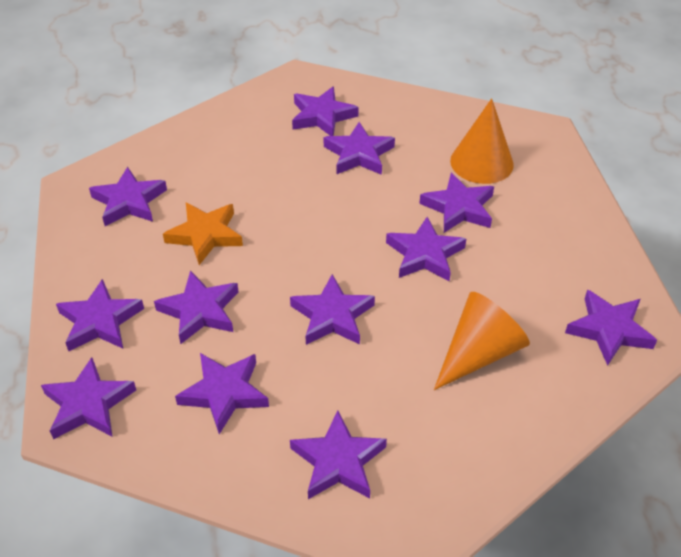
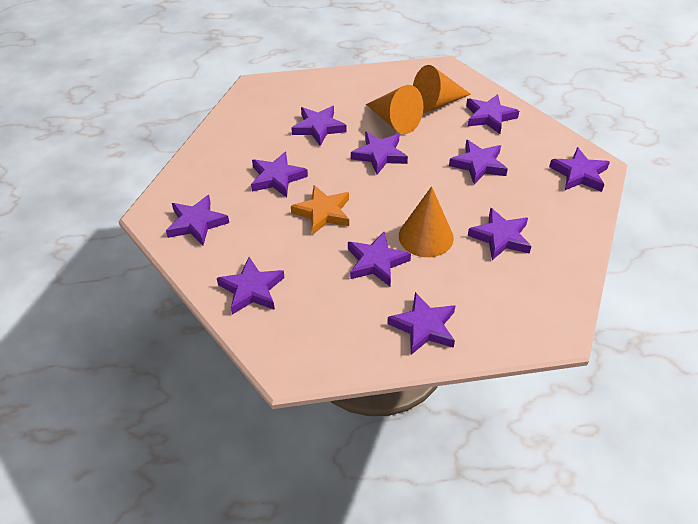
orange cone: 2 -> 3
purple star: 12 -> 11

